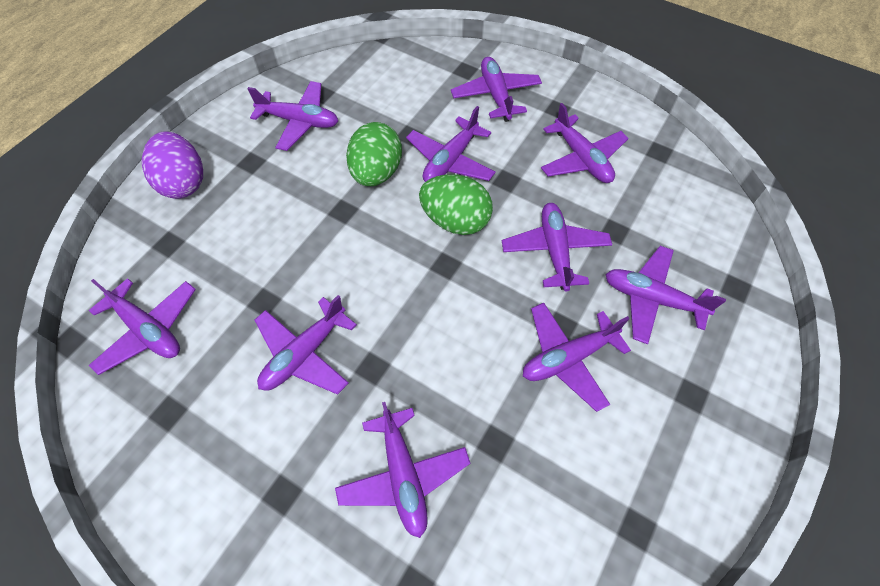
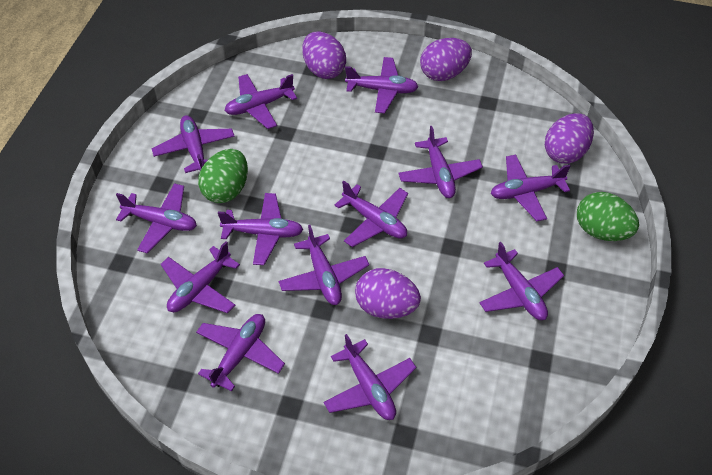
purple egg: 1 -> 4
purple plane: 10 -> 13

